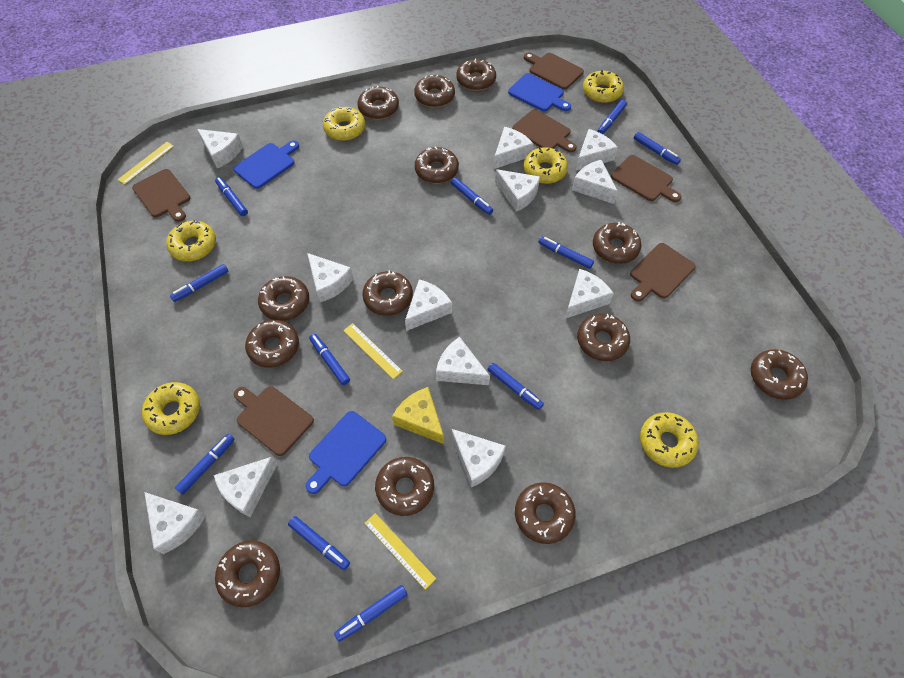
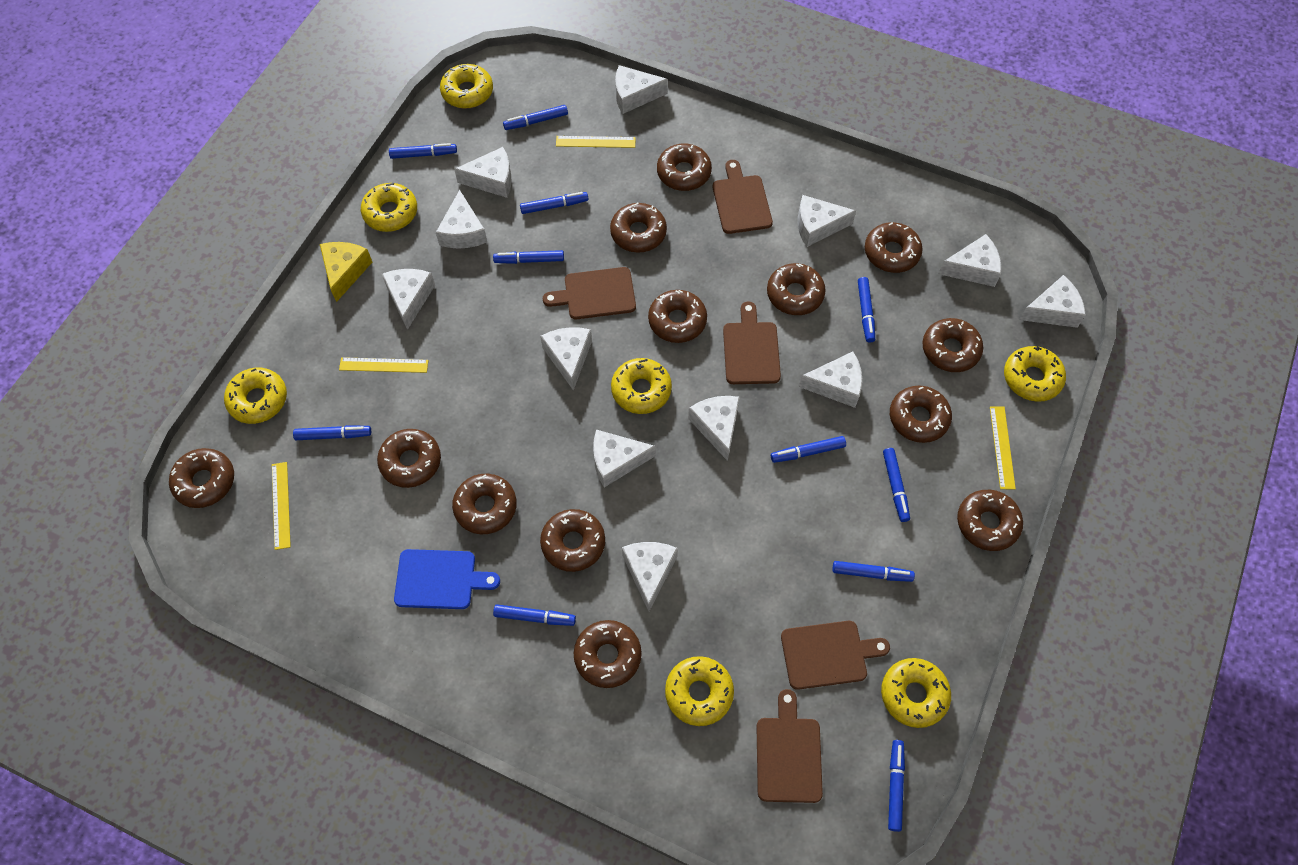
blue cutting board: 3 -> 1
brown cutting board: 6 -> 5
yellow donut: 6 -> 7
yellow ruler: 3 -> 4

